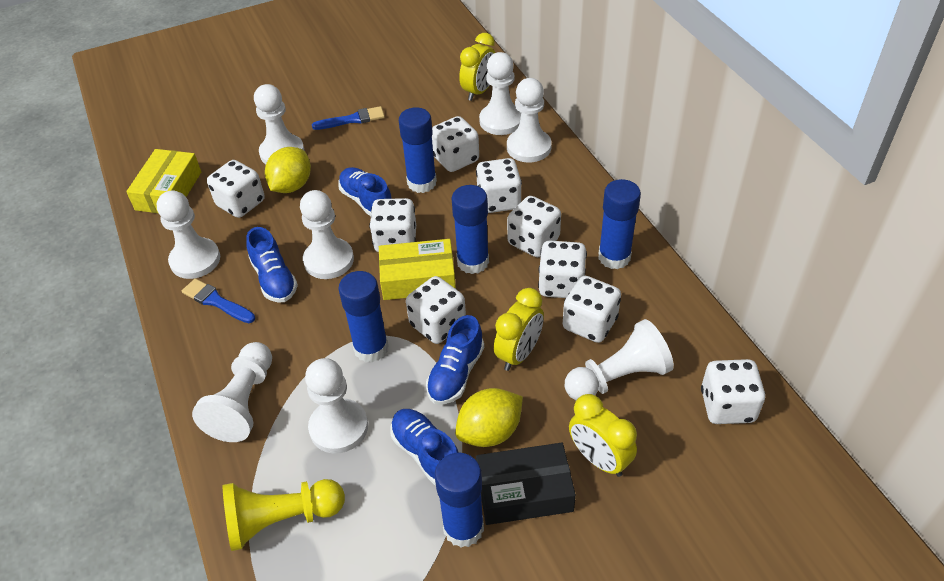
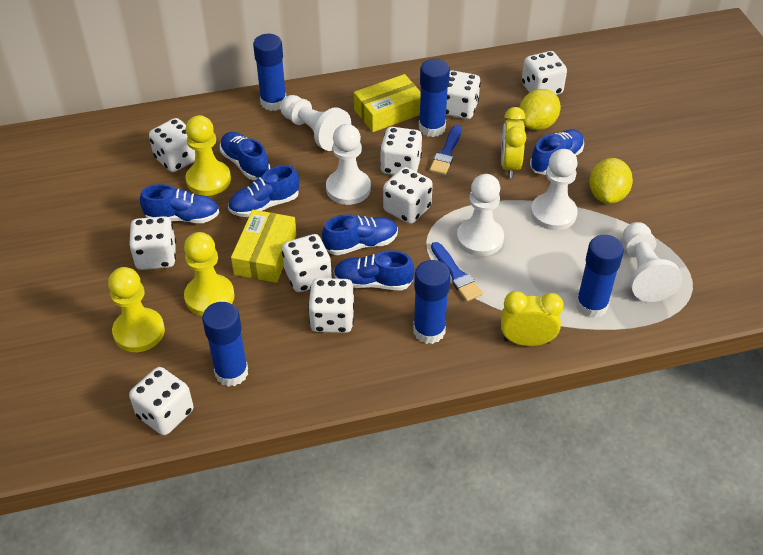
black box: 1 -> 0
blue shoe: 4 -> 6
white pawn: 8 -> 5
yellow clock: 3 -> 2
yellow pawn: 1 -> 3

